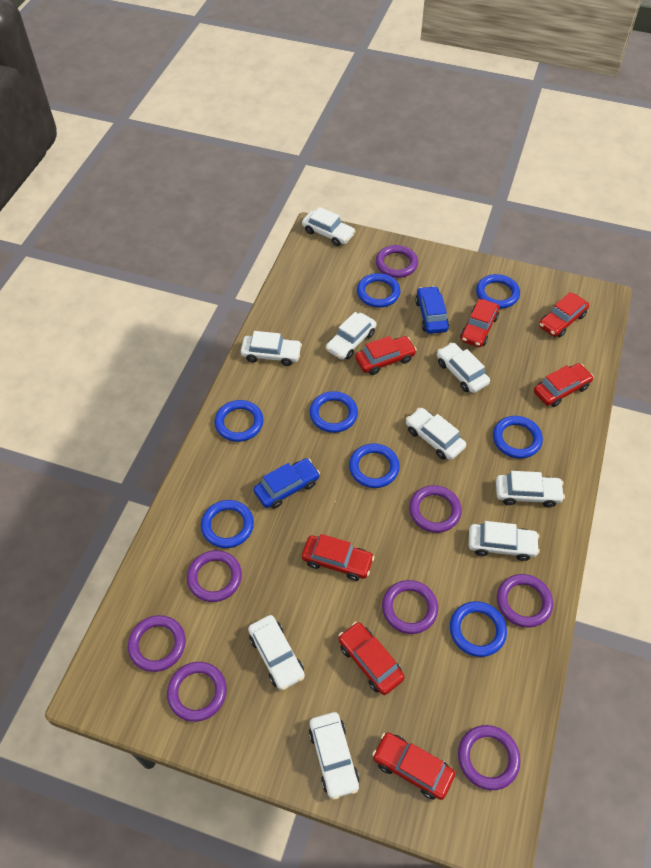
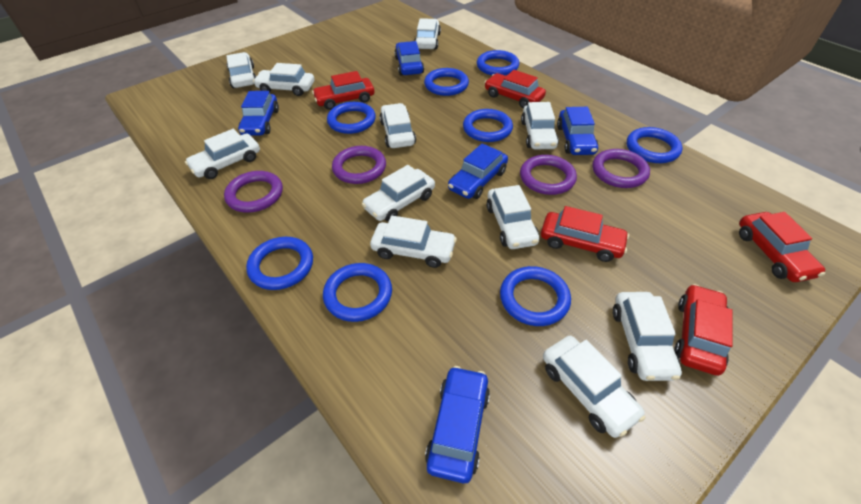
blue car: 2 -> 5
purple ring: 8 -> 4
red car: 7 -> 5
white car: 9 -> 11

